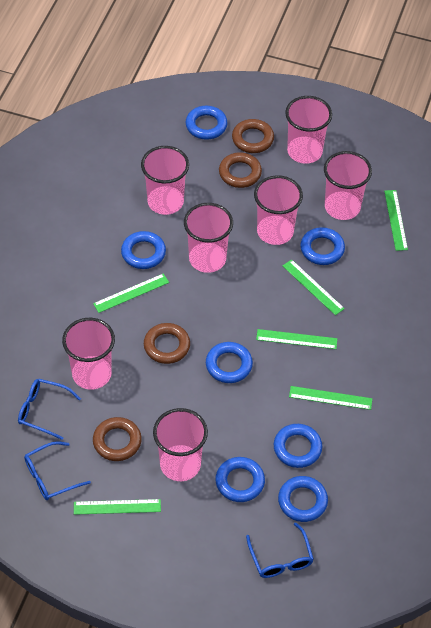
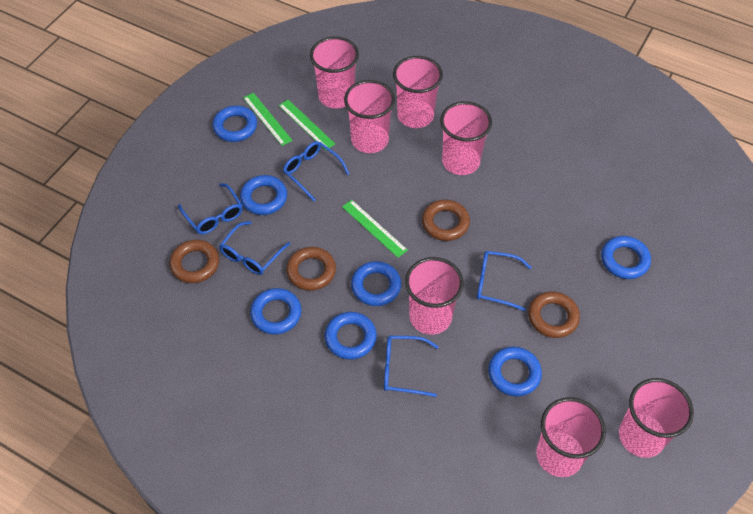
blue glasses: 3 -> 5
green ruler: 6 -> 3

